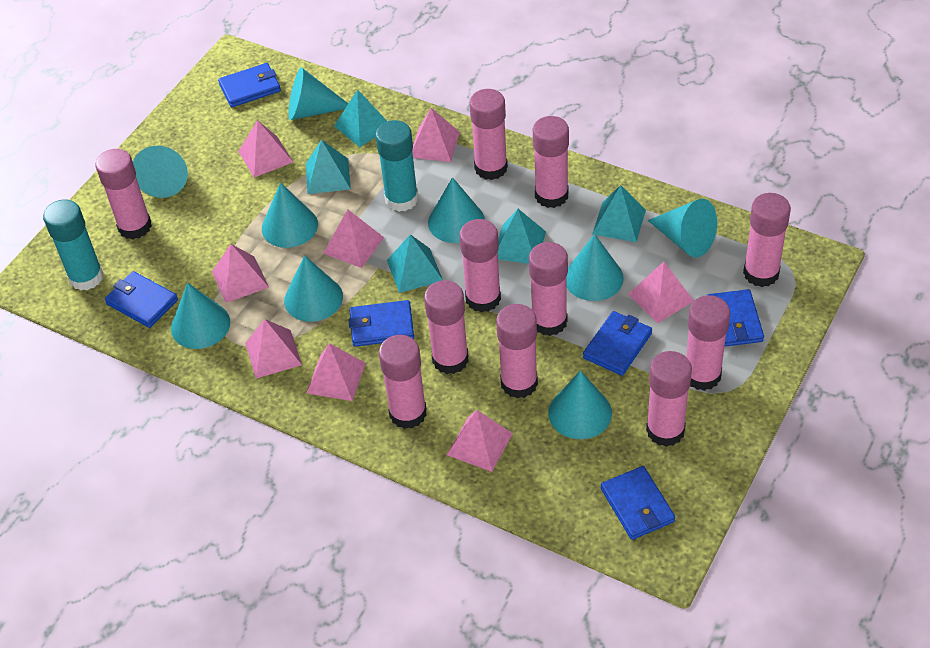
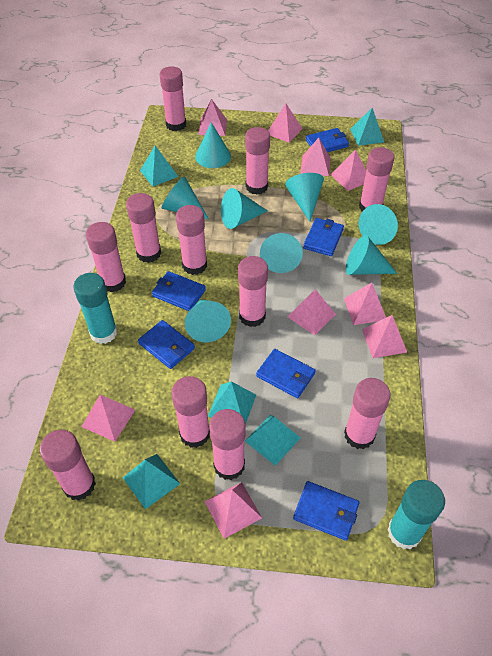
pink pyramid: 8 -> 9
turquoise cone: 9 -> 8

